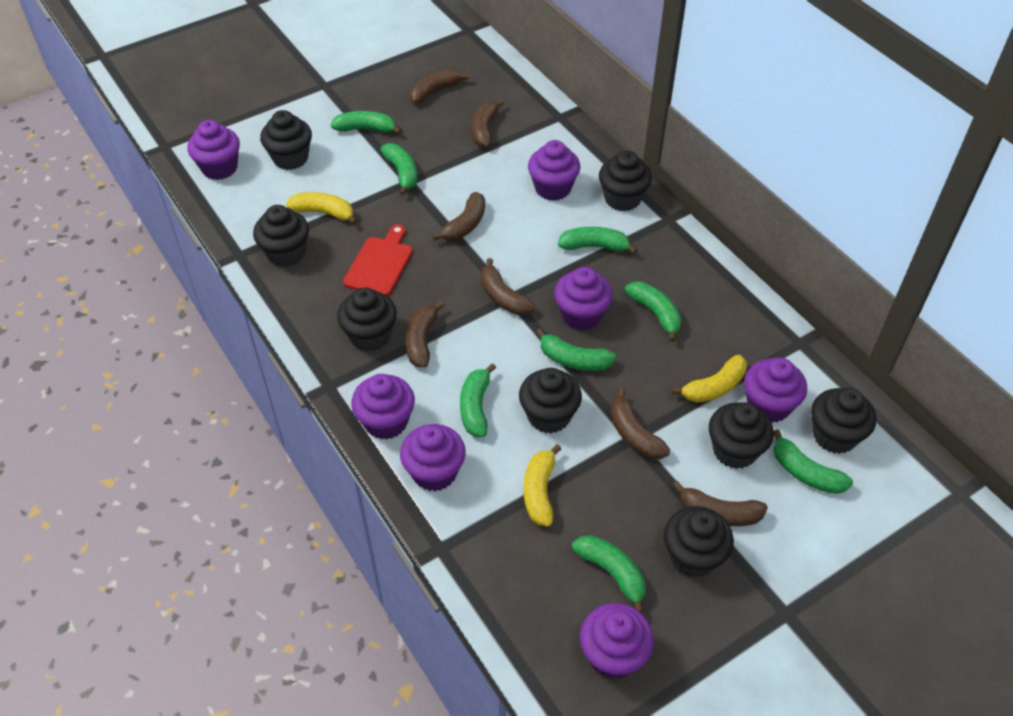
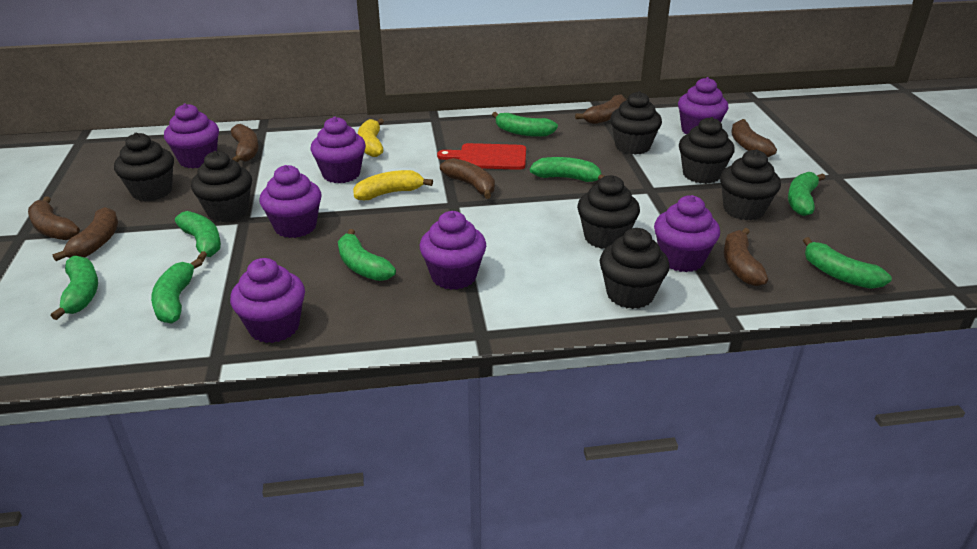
black cupcake: 8 -> 7
yellow banana: 3 -> 2

